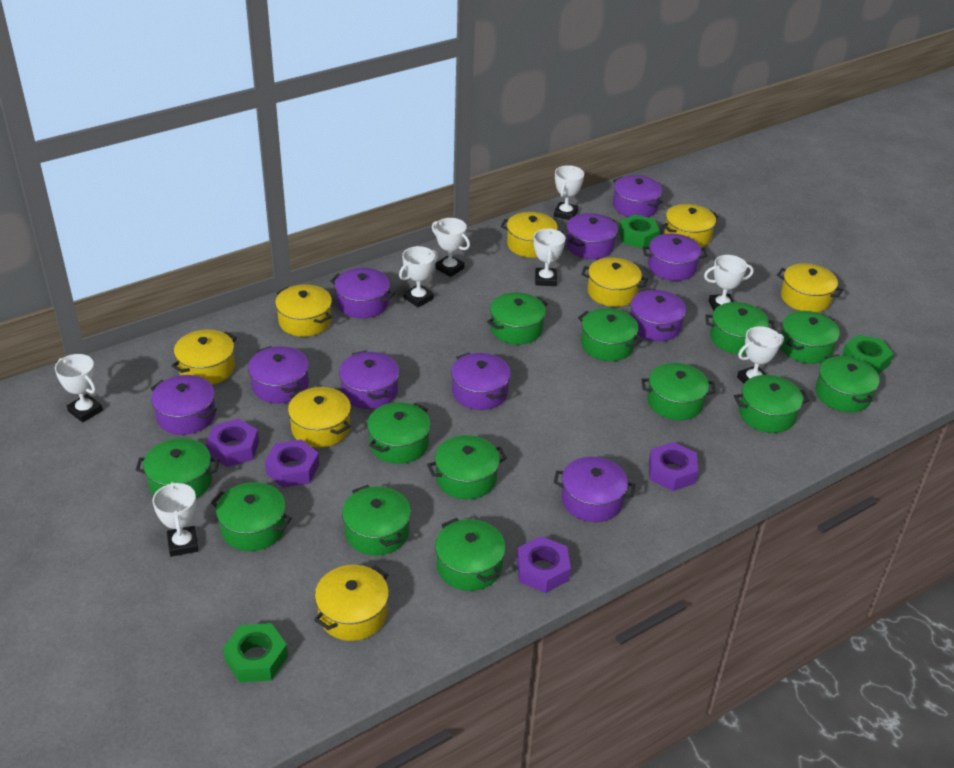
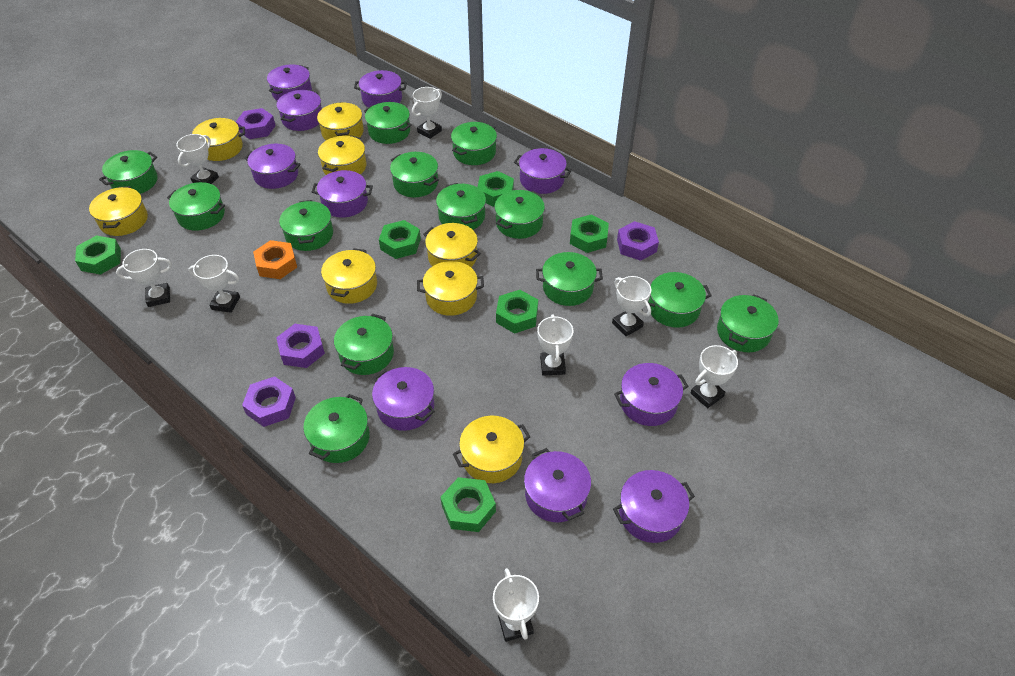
green nut: 3 -> 6
orange nut: 0 -> 1

